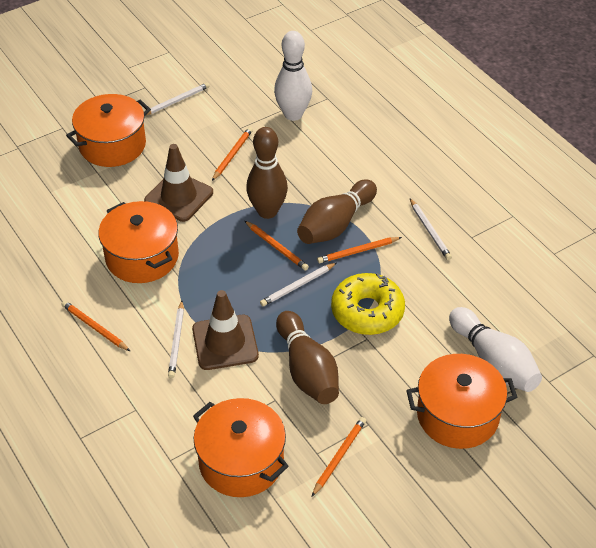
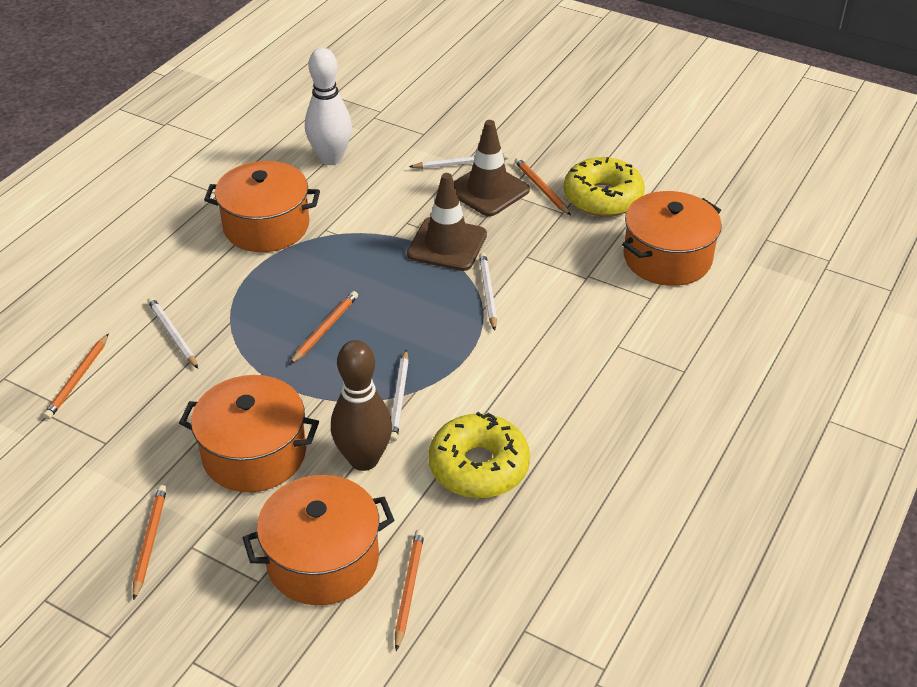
brown bowling pin: 3 -> 1
white bowling pin: 2 -> 1
yellow donut: 1 -> 2

